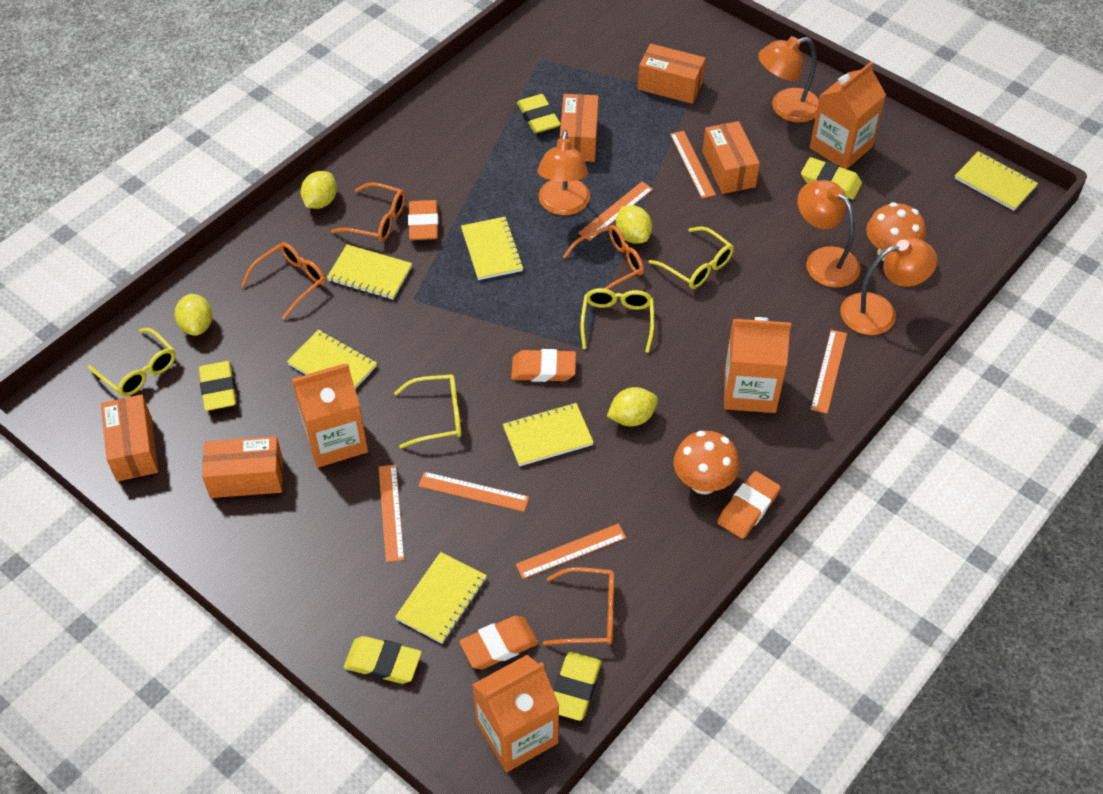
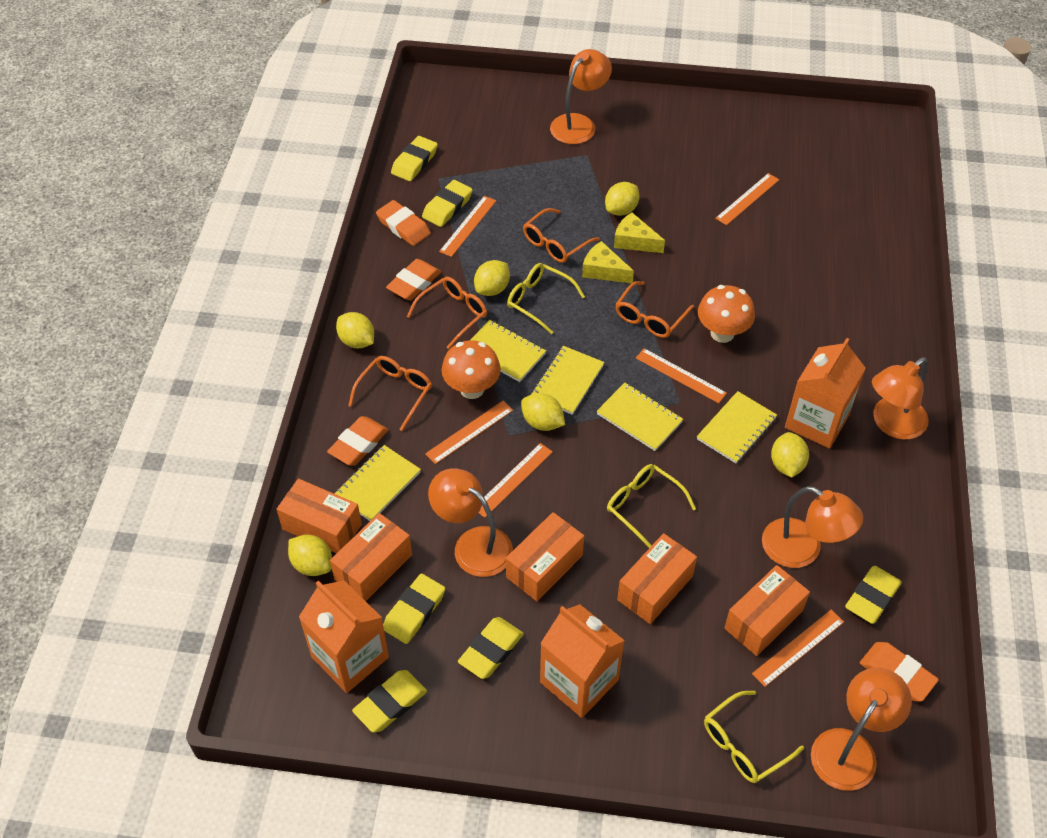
orange carton: 4 -> 3
orange lamp: 4 -> 5
yellow cheese: 0 -> 2
yellow eraser: 5 -> 6
yellow glasses: 4 -> 3
yellow lemon: 4 -> 6
yellow notebook: 6 -> 5

